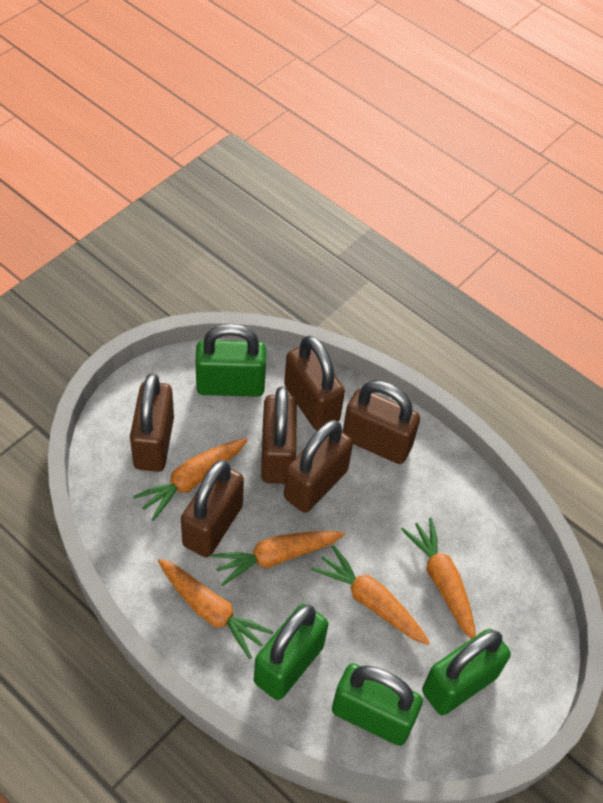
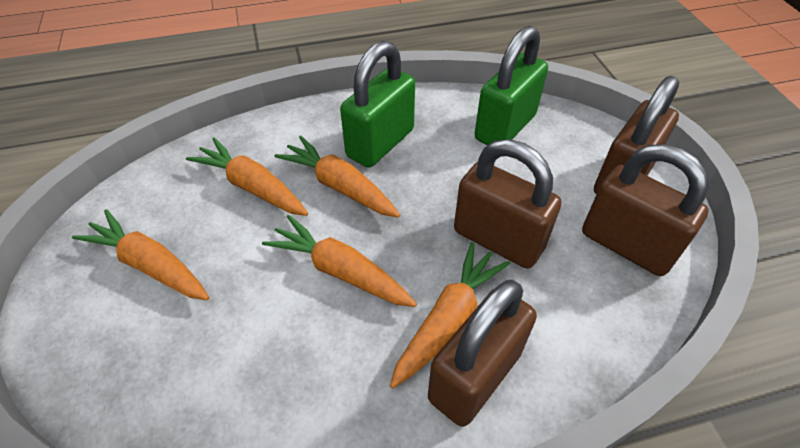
brown padlock: 6 -> 4
green padlock: 4 -> 2

